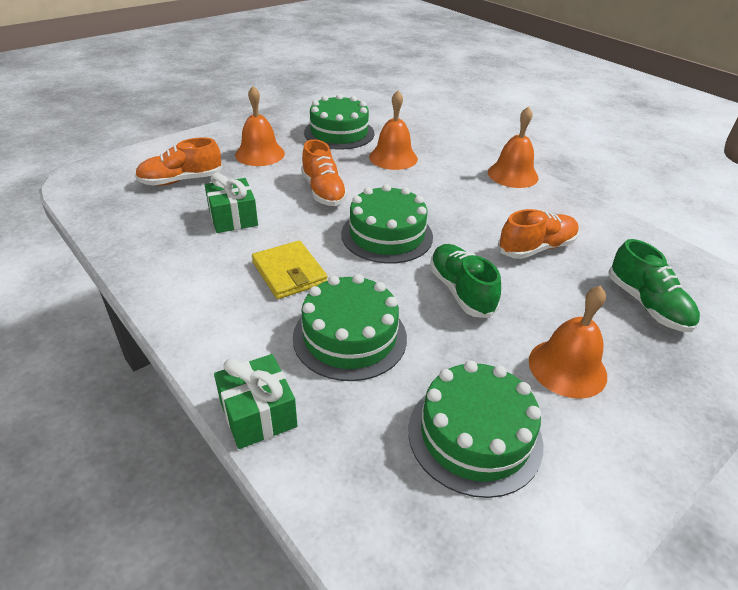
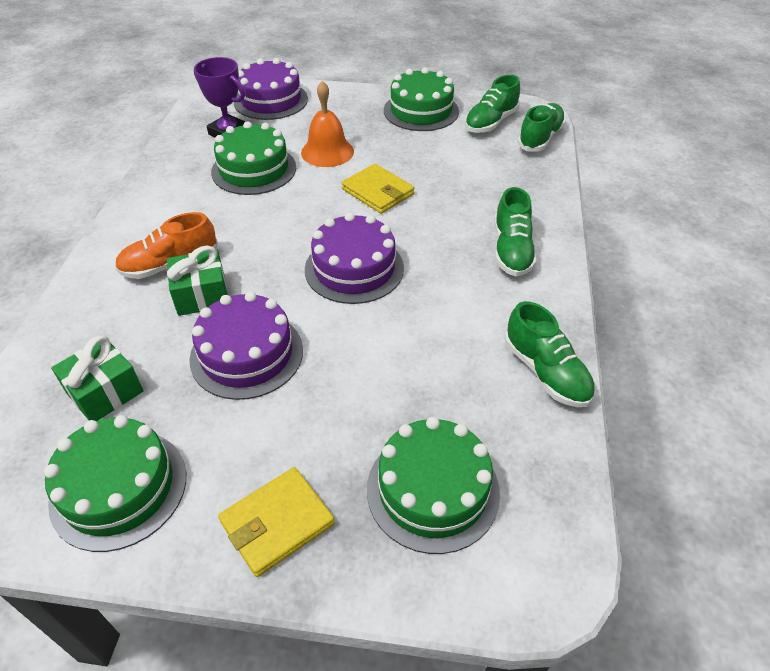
green shoe: 2 -> 4
orange bell: 4 -> 1
orange shoe: 3 -> 1
purple cake: 0 -> 3
purple trophy: 0 -> 1
yellow wallet: 1 -> 2

